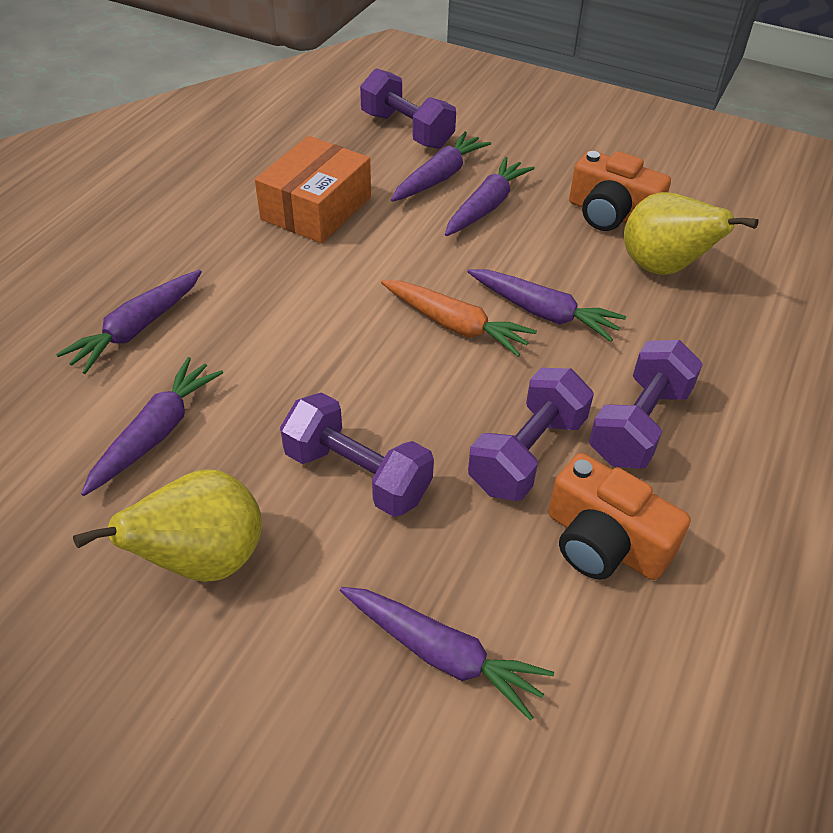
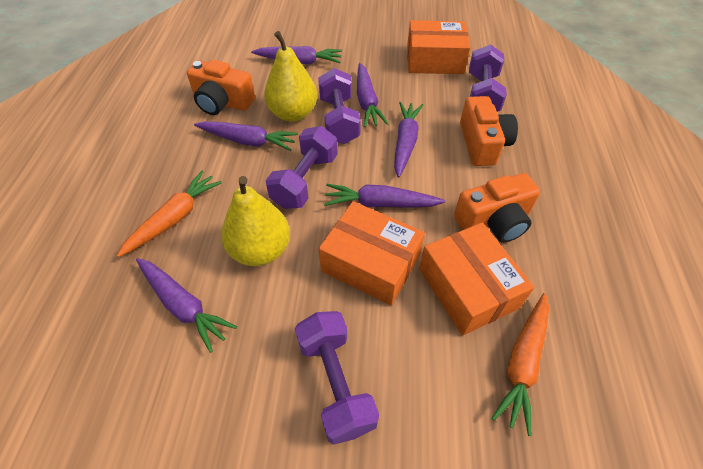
orange box: 1 -> 3
orange camera: 2 -> 3
orange carrot: 1 -> 2

